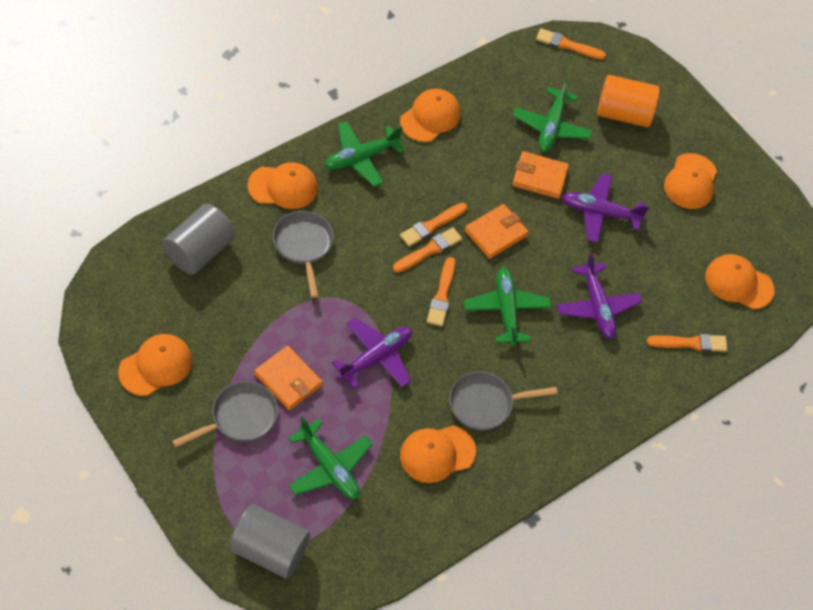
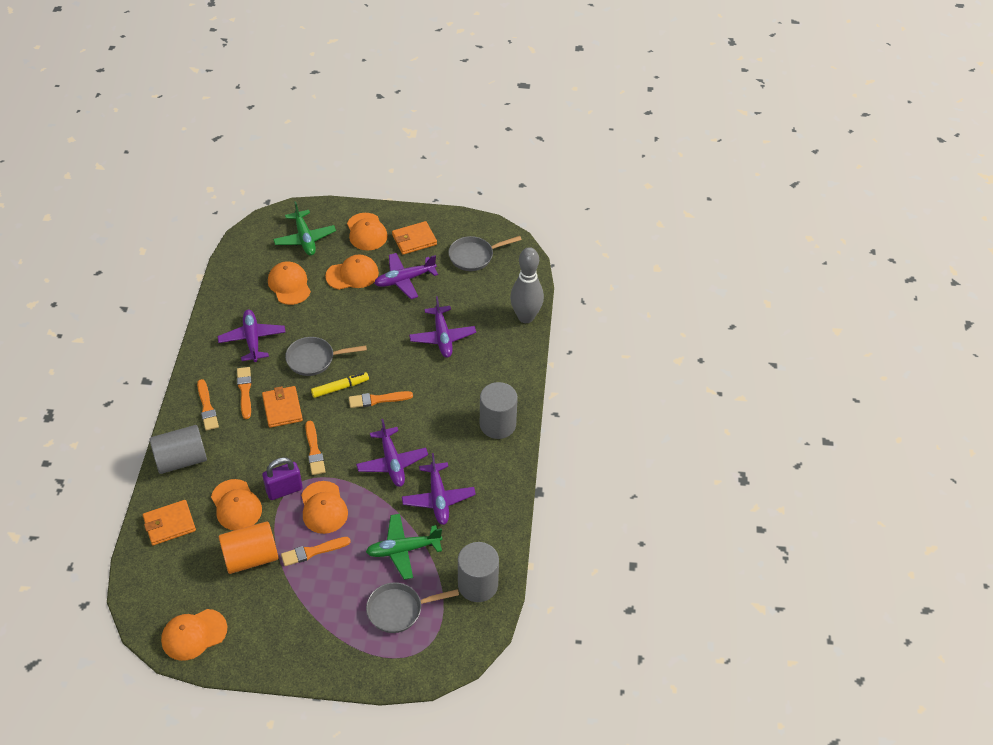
green plane: 4 -> 2
grey bowling pin: 0 -> 1
grey cylinder: 2 -> 3
purple padlock: 0 -> 1
purple plane: 3 -> 5
yellow marker: 0 -> 1

